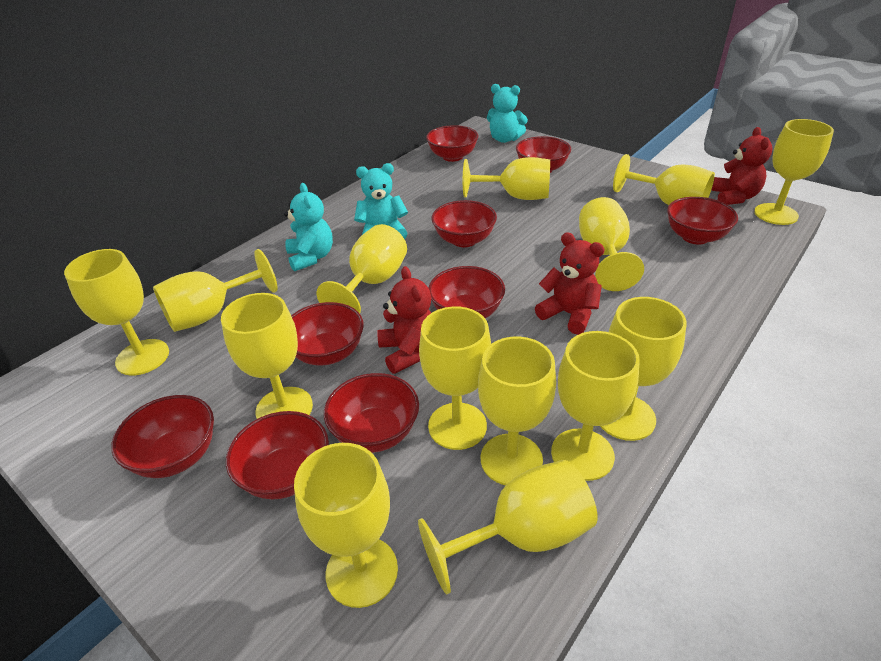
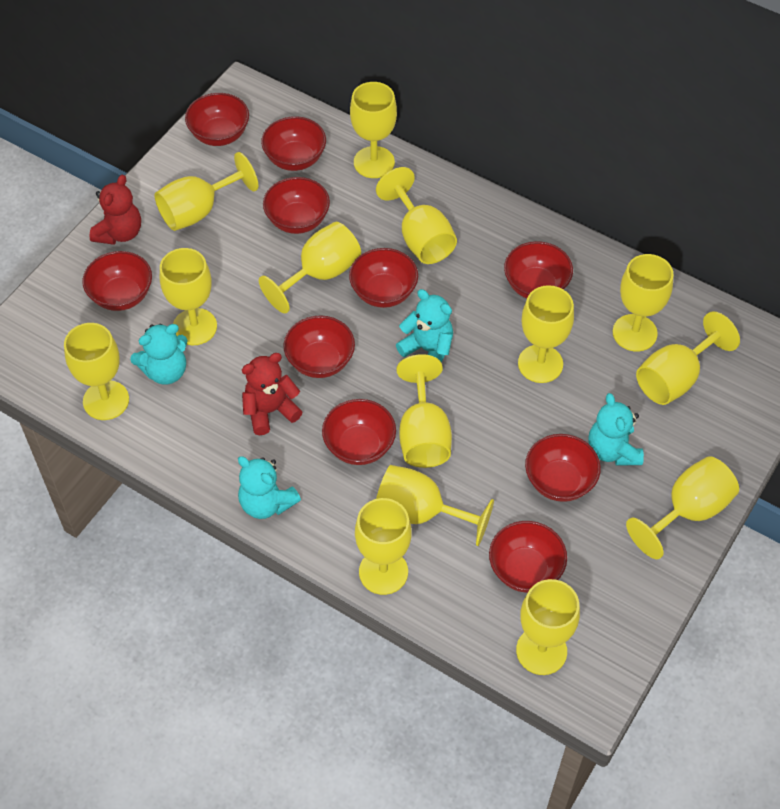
red bowl: 9 -> 10
red teddy bear: 3 -> 2
turquoise teddy bear: 3 -> 4

